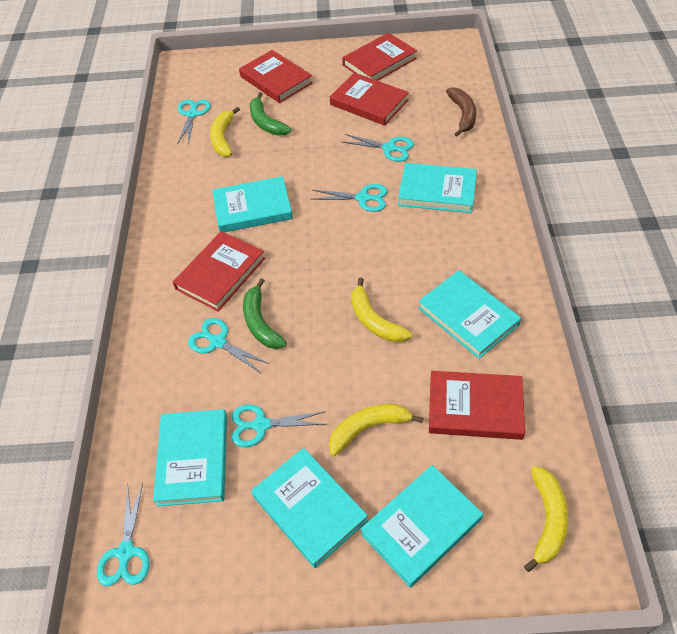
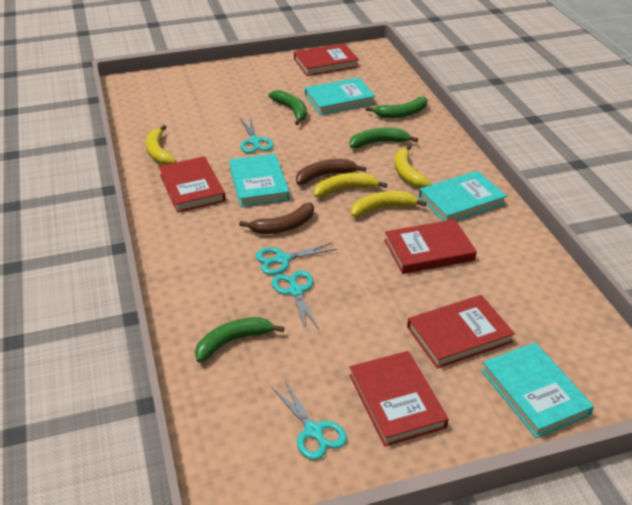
brown banana: 1 -> 2
green banana: 2 -> 4
turquoise book: 6 -> 4
turquoise scissors: 6 -> 4

